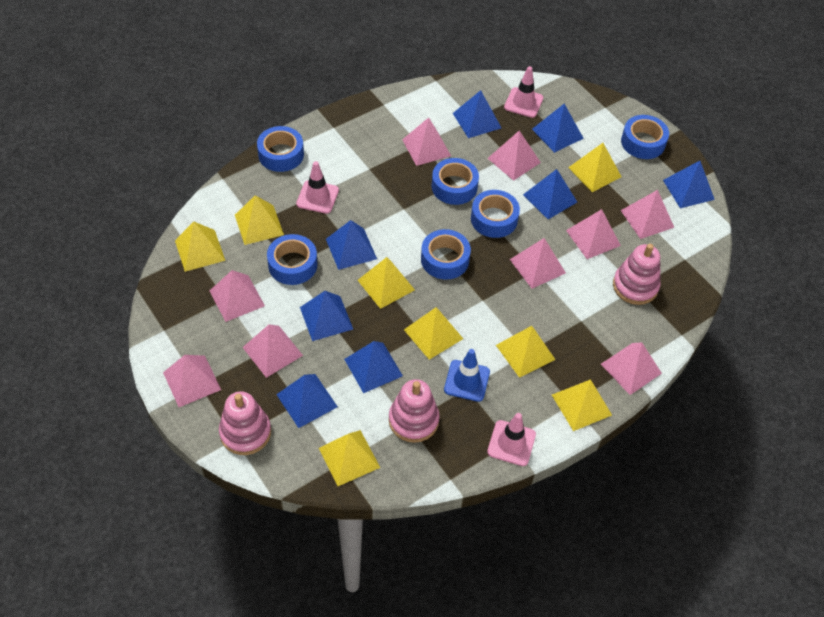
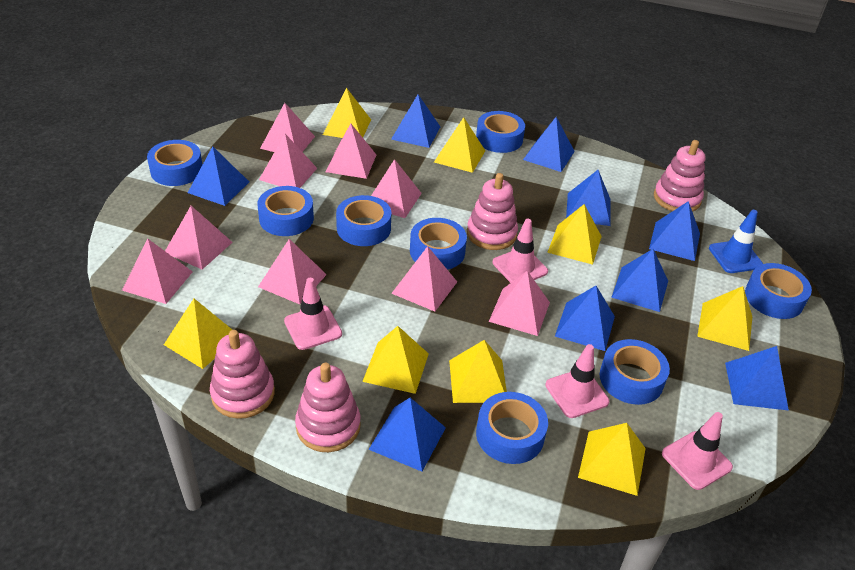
blue pyramid: 8 -> 9
blue tape: 6 -> 8
pink stacking toy: 3 -> 4
pink traffic cone: 3 -> 4

